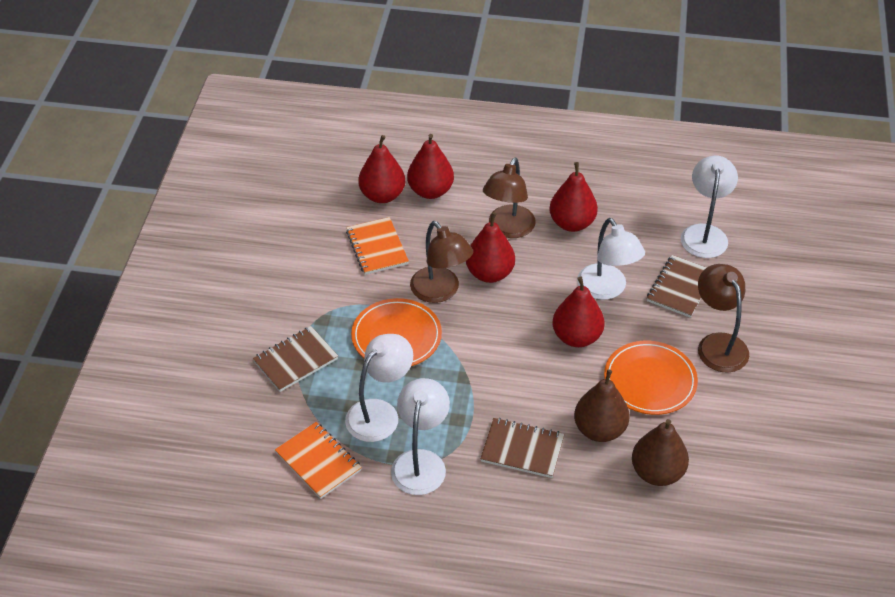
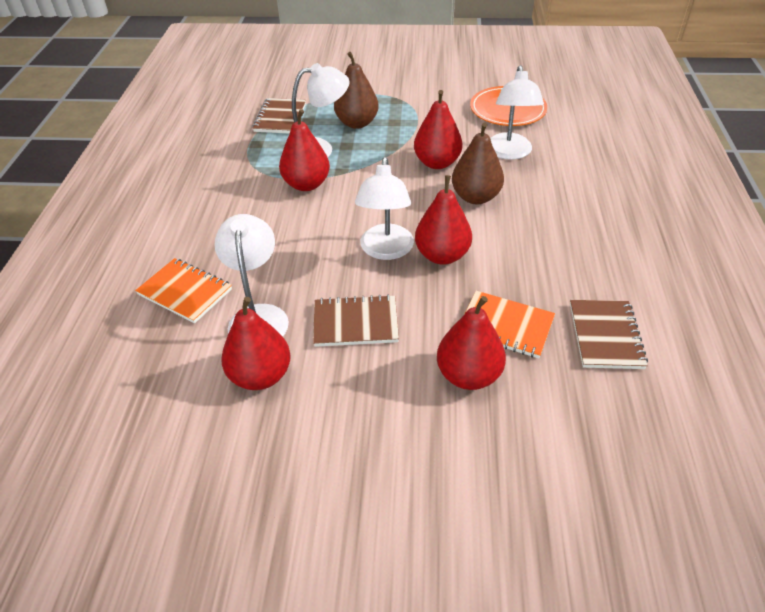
brown lamp: 3 -> 0
orange plate: 2 -> 1

